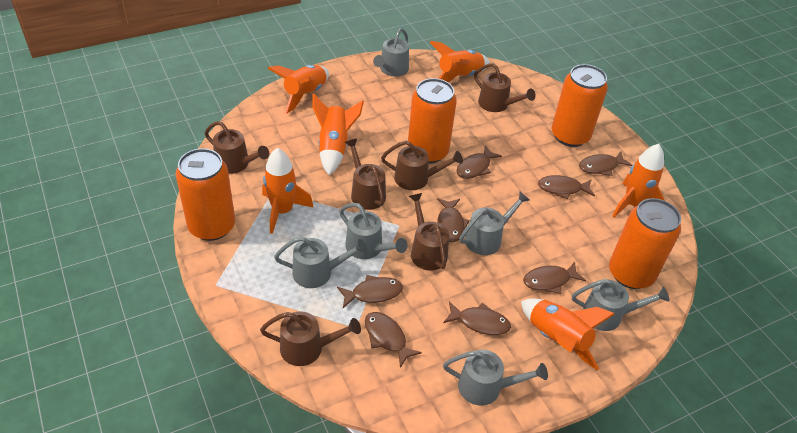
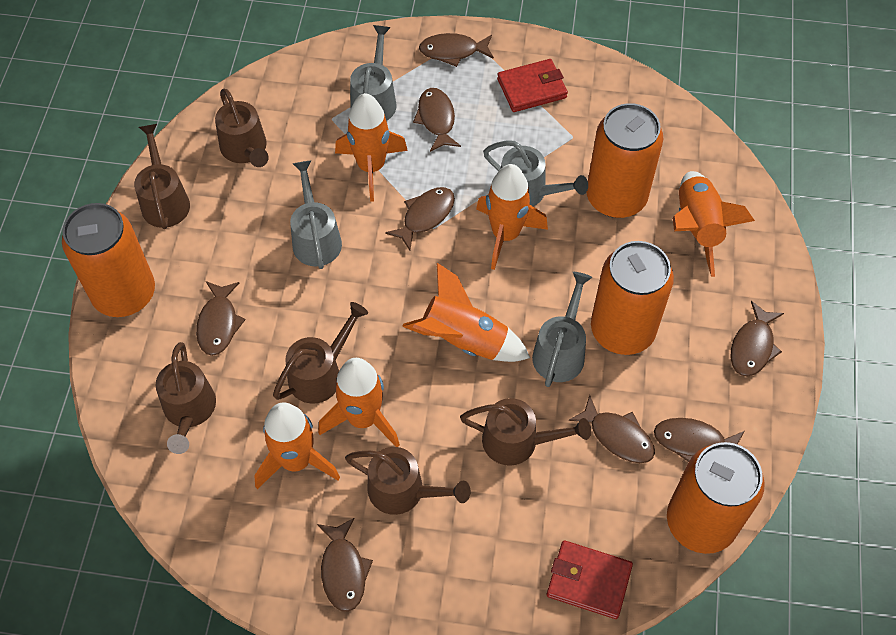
grey watering can: 6 -> 4
red wallet: 0 -> 2

